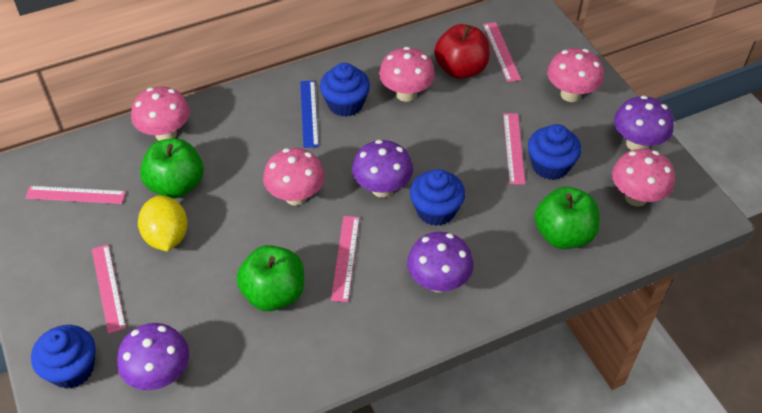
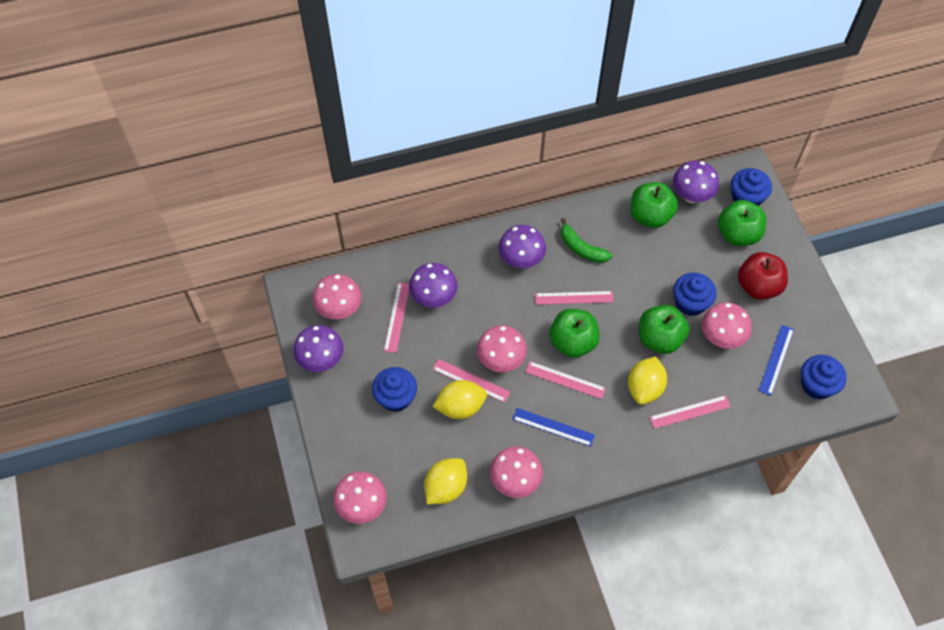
blue ruler: 1 -> 2
green apple: 3 -> 4
green banana: 0 -> 1
yellow lemon: 1 -> 3

